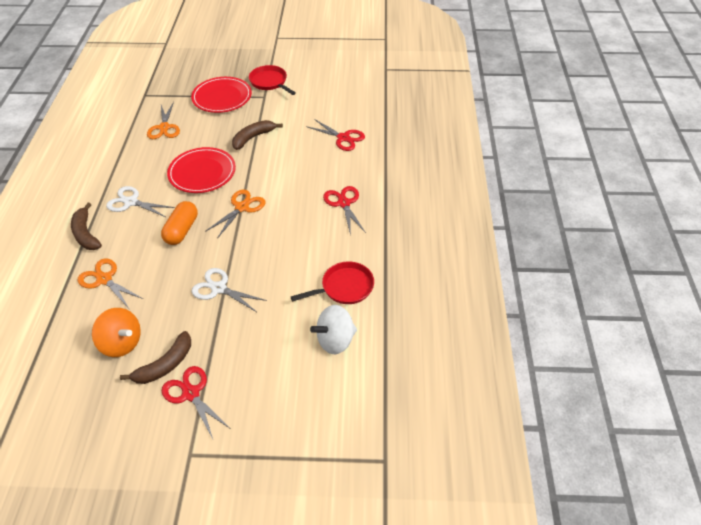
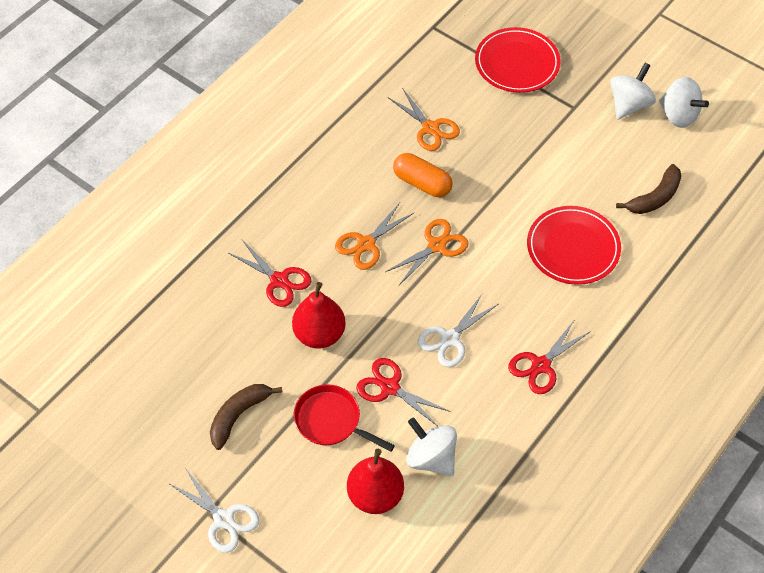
brown banana: 3 -> 2
orange spinning top: 1 -> 0
red pan: 2 -> 1
red pear: 0 -> 2
white spinning top: 1 -> 3

